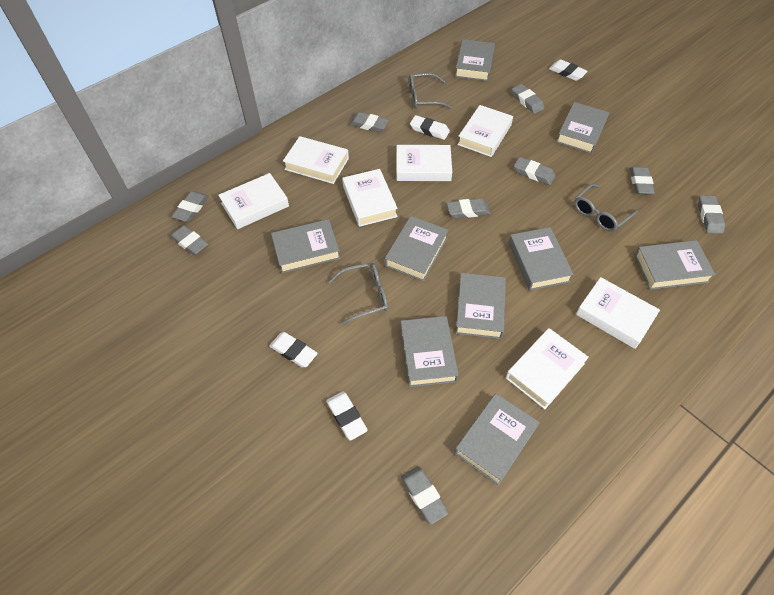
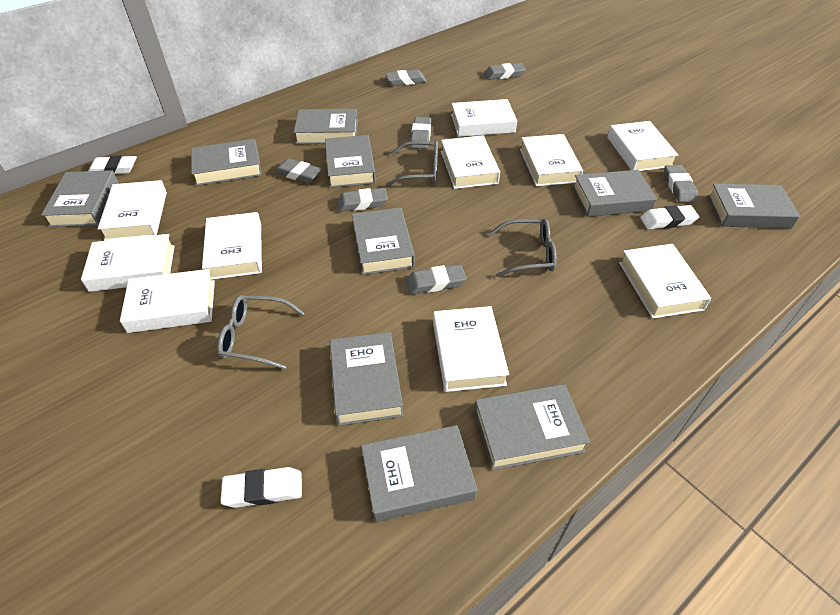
grey book: 9 -> 10
grey eraser: 9 -> 7
white book: 7 -> 10
white eraser: 4 -> 3

